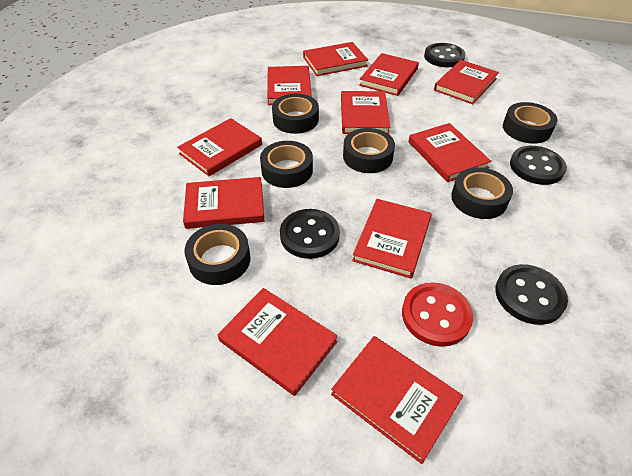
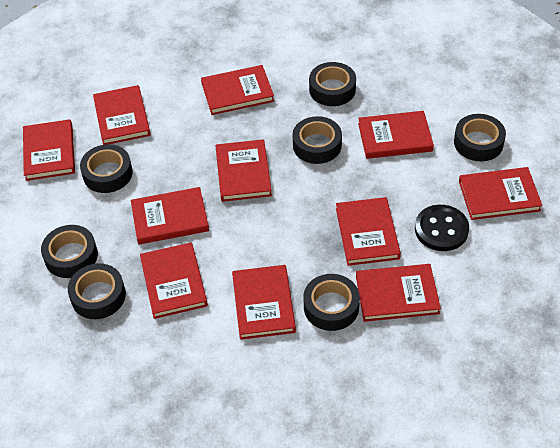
black button: 4 -> 1
black tape: 6 -> 7
red button: 1 -> 0

